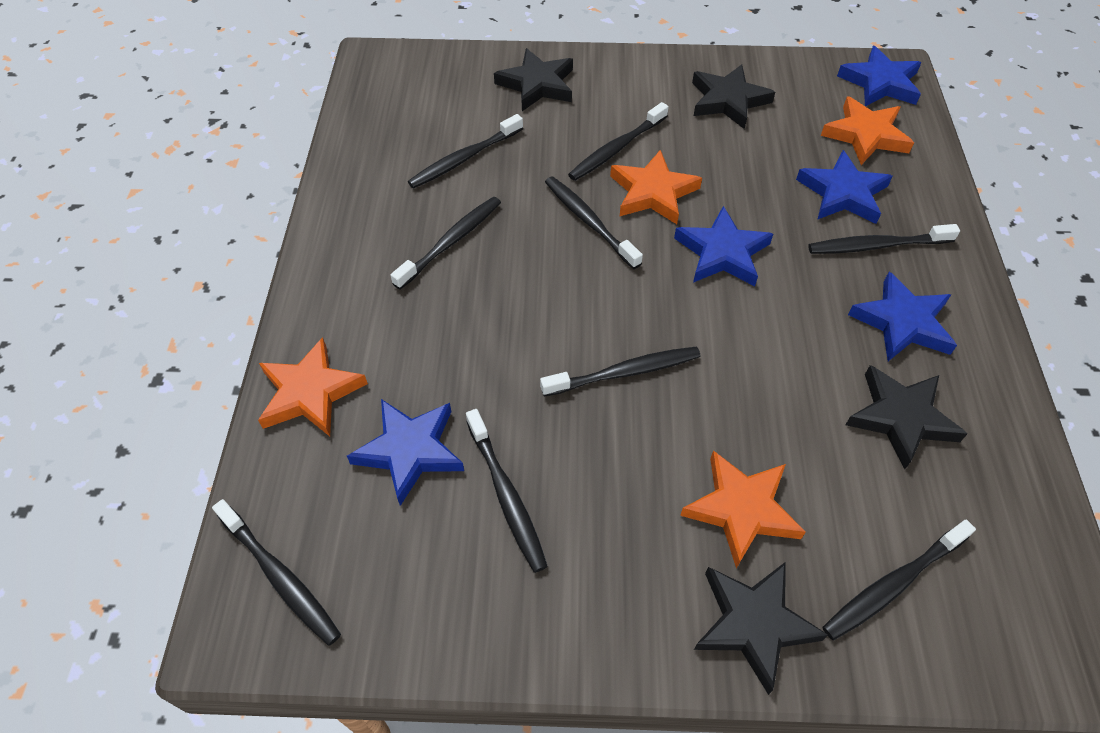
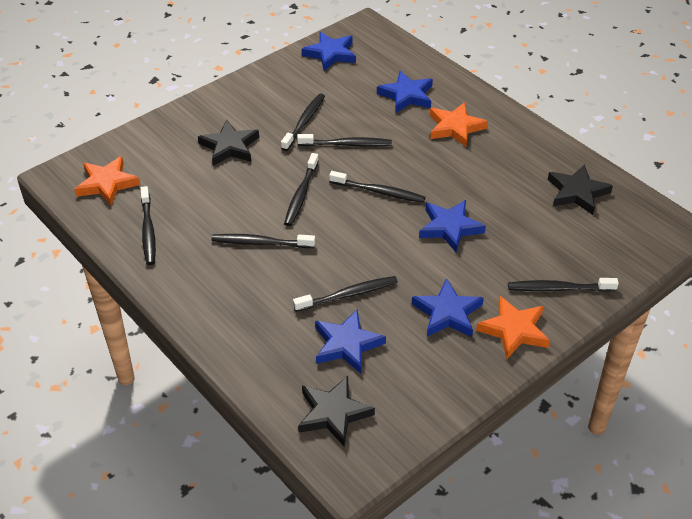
black star: 4 -> 3
black toothbrush: 9 -> 8
orange star: 4 -> 3

